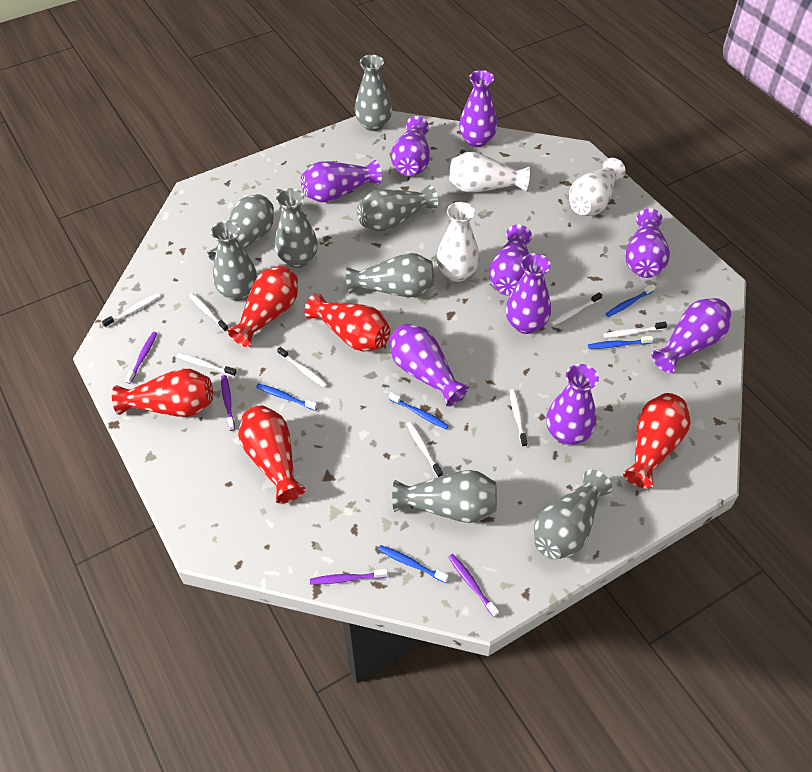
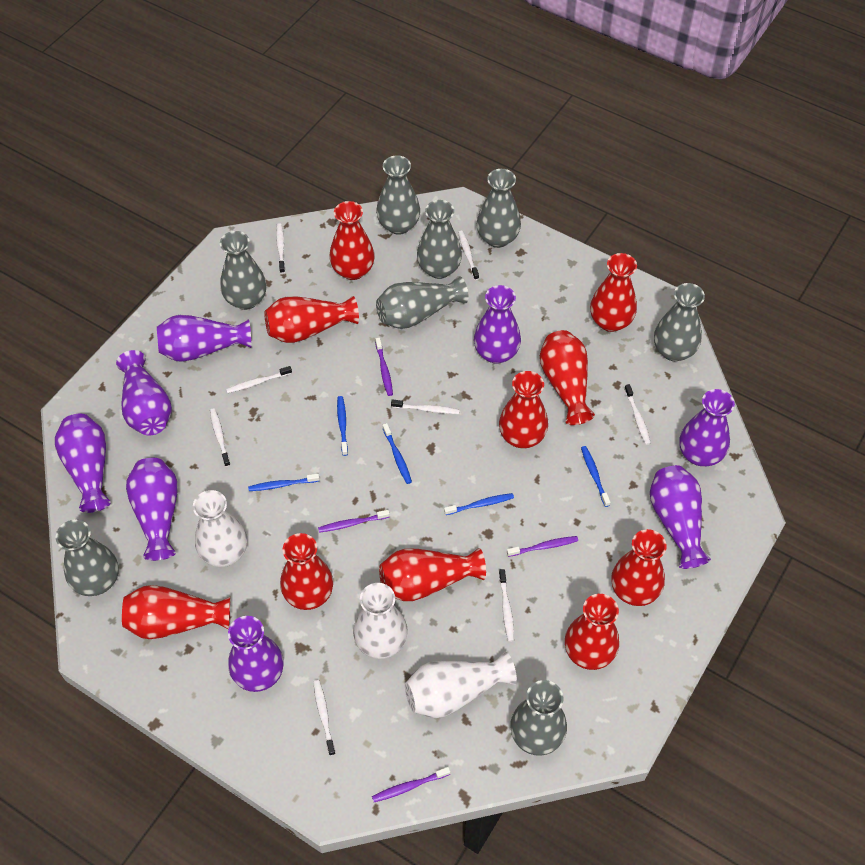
purple vase: 9 -> 8
red vase: 5 -> 10

